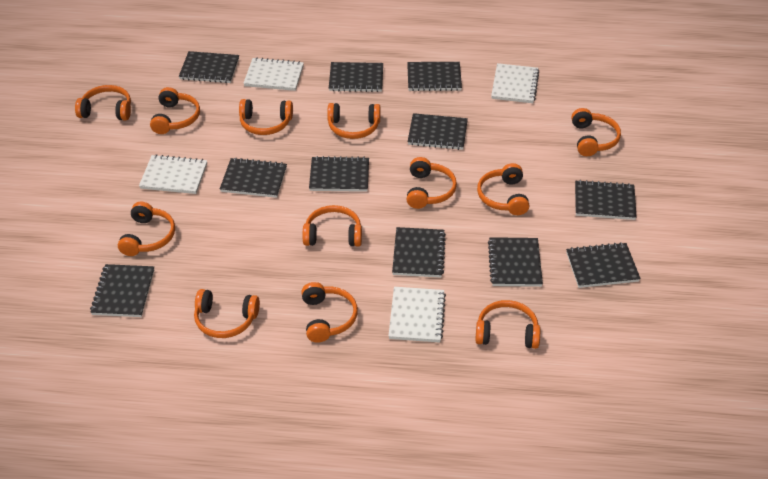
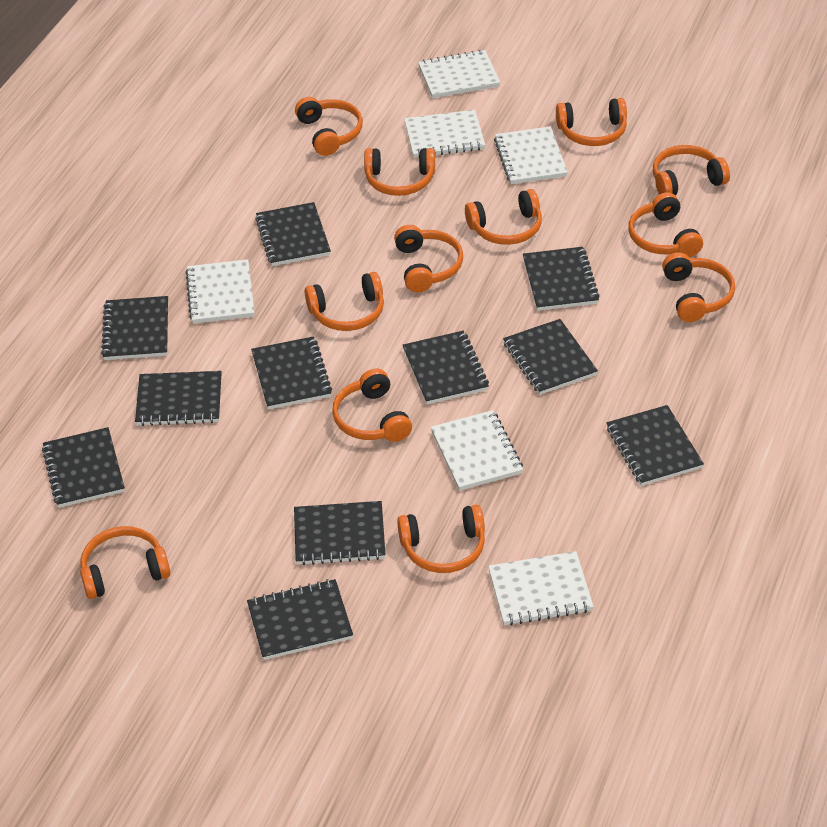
white notebook: 4 -> 6

